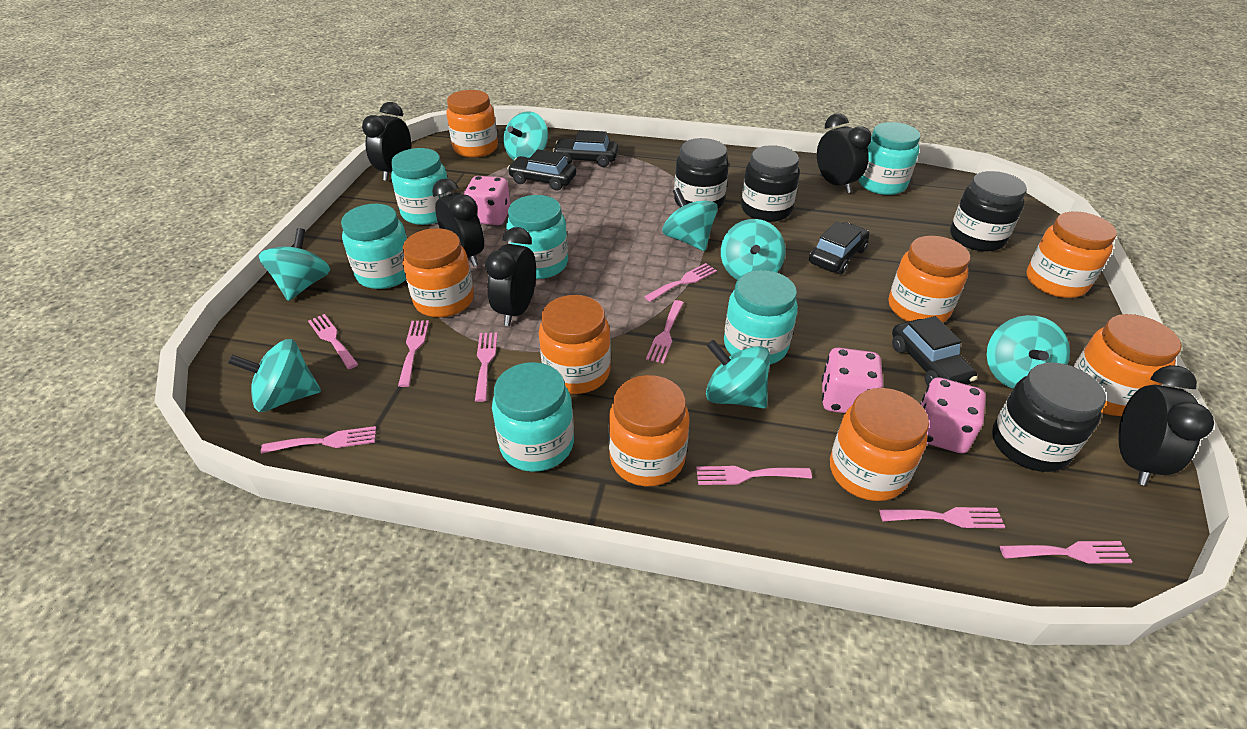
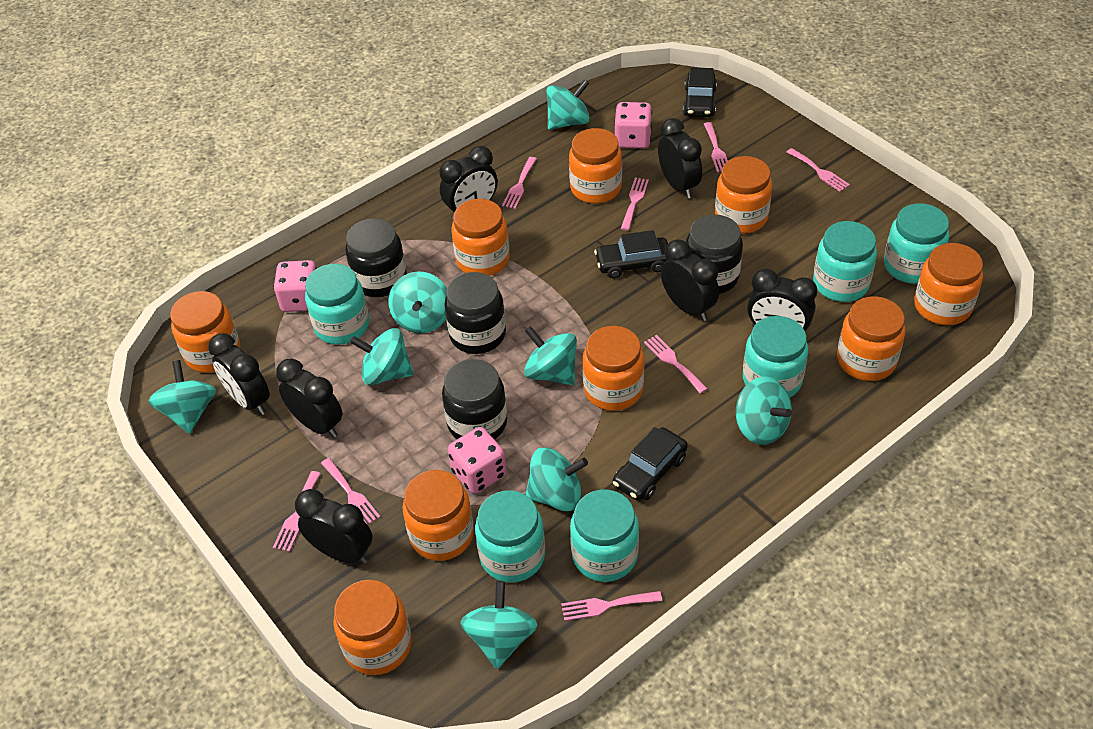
black car: 4 -> 3
black clock: 5 -> 7
orange jar: 8 -> 9
pink fork: 9 -> 8
turquoise spinning top: 7 -> 8

